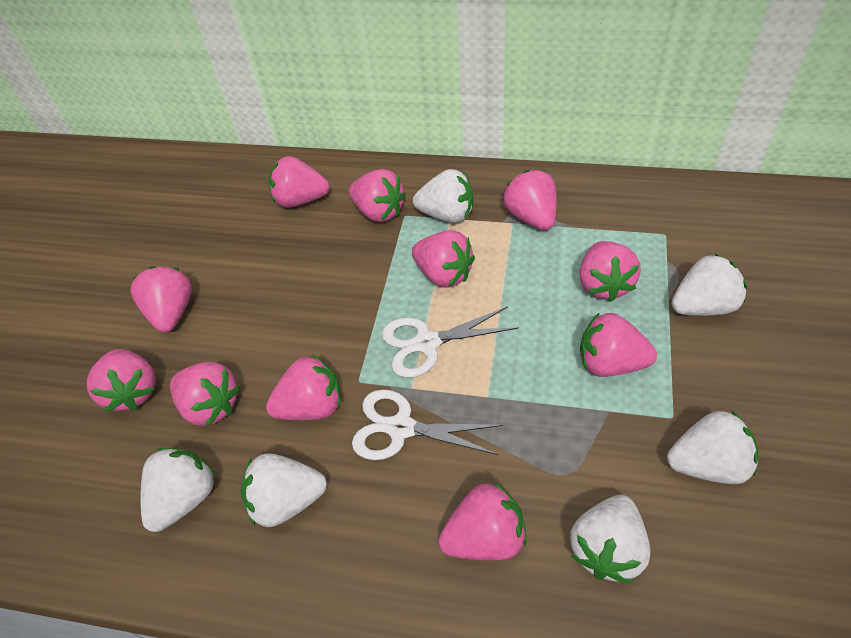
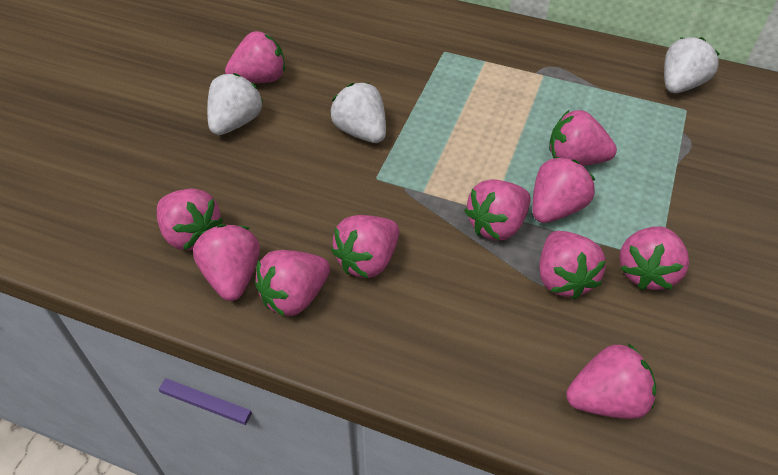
white scissors: 2 -> 0
white strawberry: 6 -> 3

